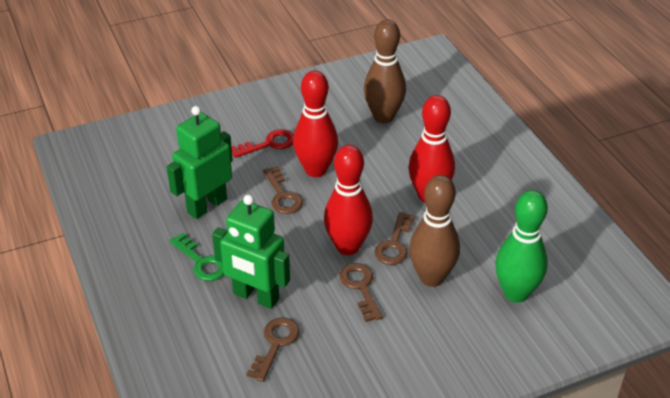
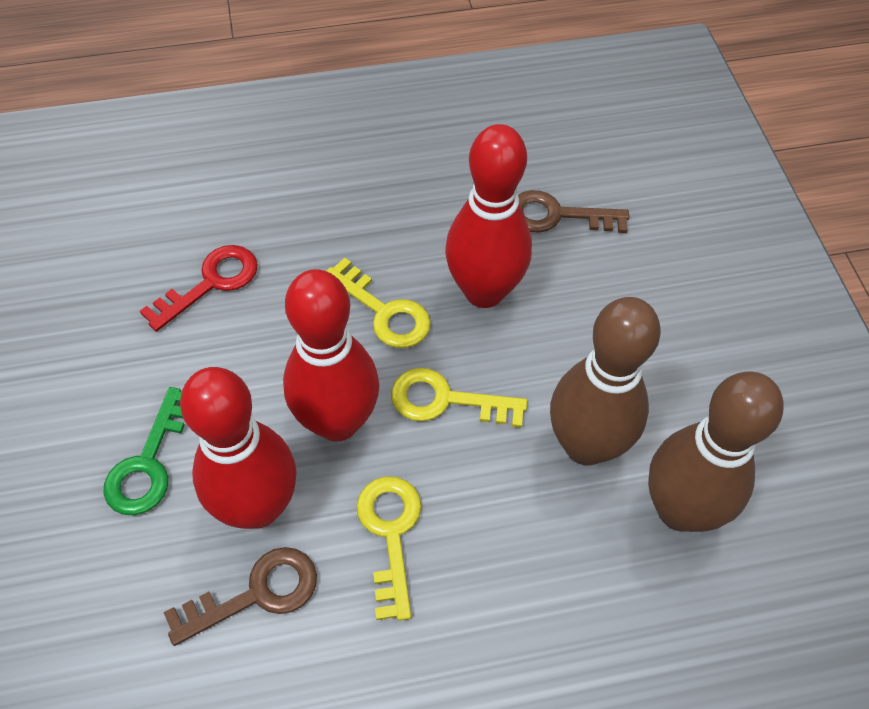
brown key: 4 -> 2
green bowling pin: 1 -> 0
green robot: 2 -> 0
yellow key: 0 -> 3

